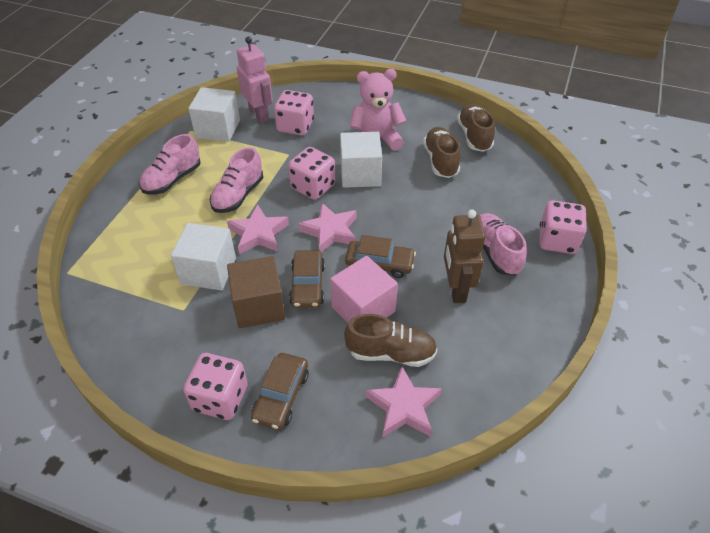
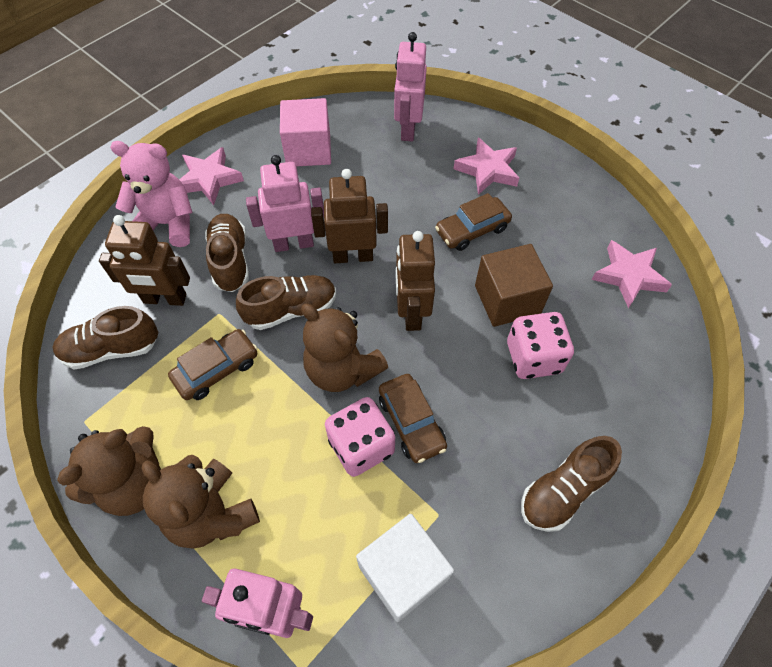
brown robot: 1 -> 3
brown shoe: 3 -> 4
brown teddy bear: 0 -> 3
pink dice: 4 -> 2
pink robot: 1 -> 3
pink shoe: 3 -> 0
white cube: 3 -> 1

